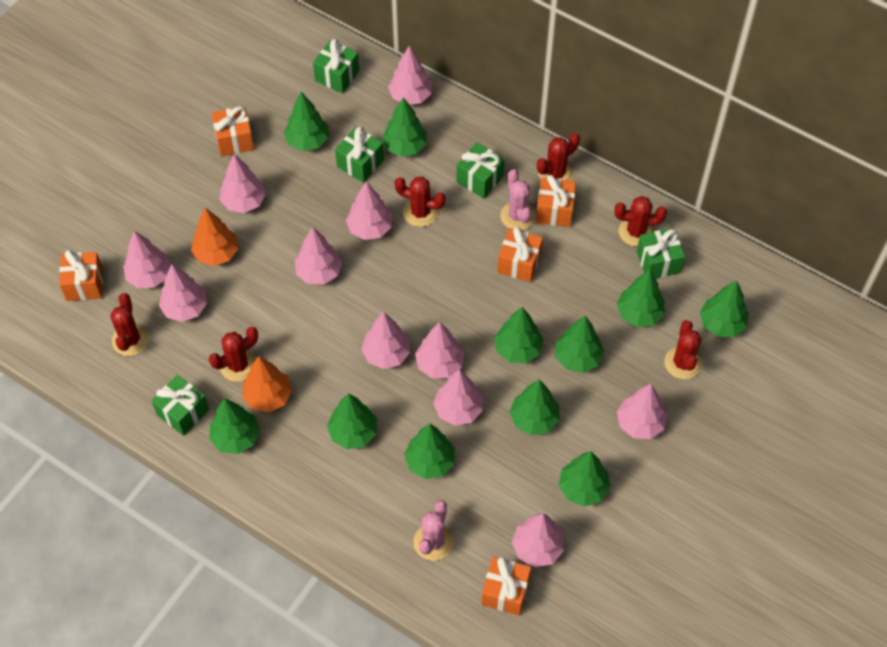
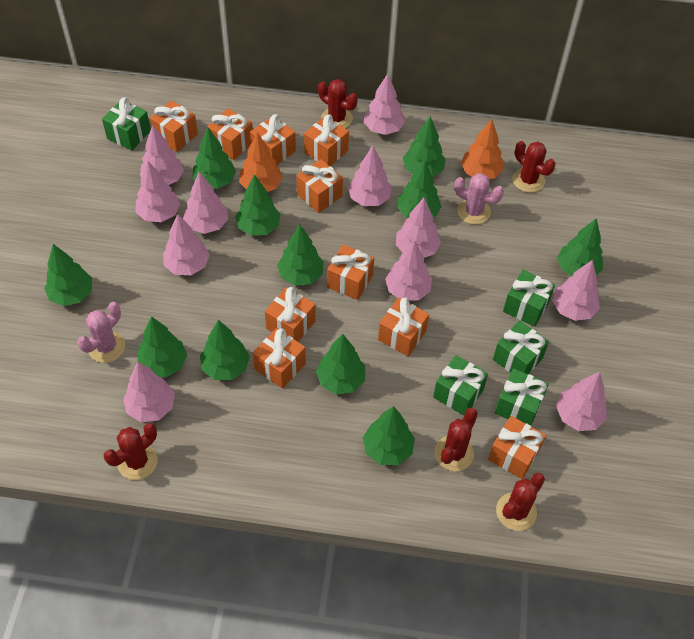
orange gift: 5 -> 10
red cactus: 6 -> 5

